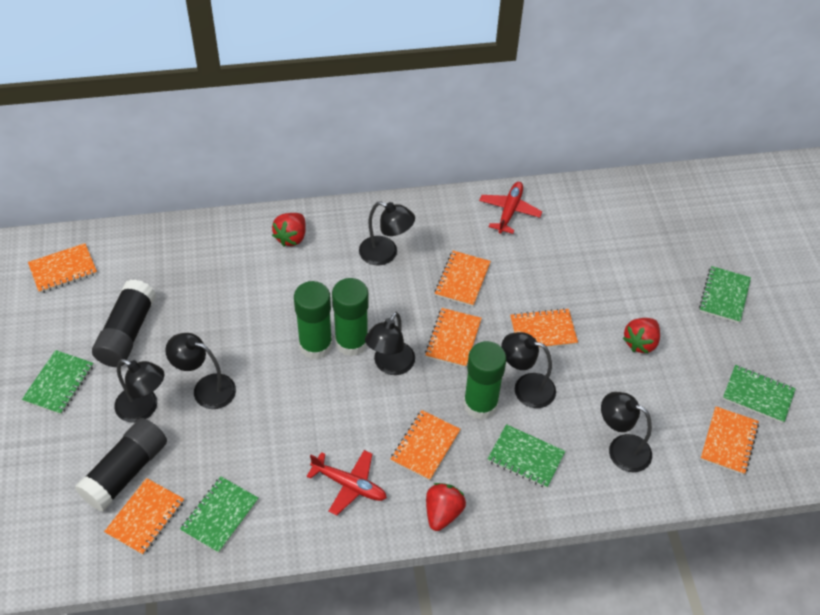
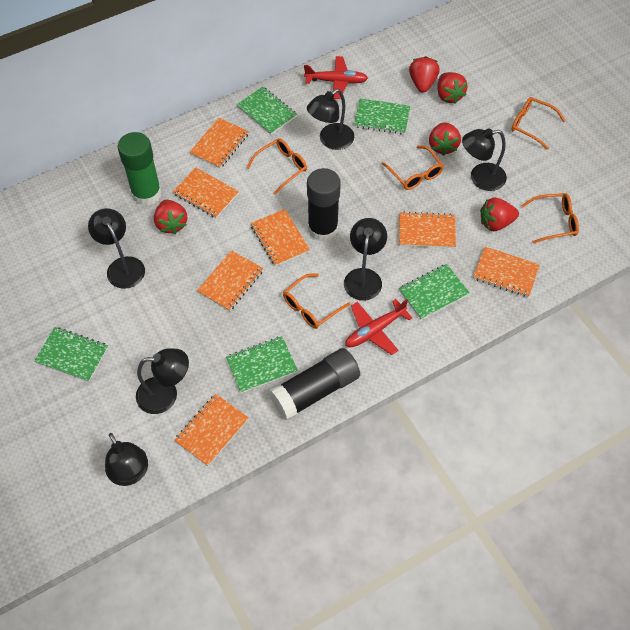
green glue stick: 3 -> 1
orange glasses: 0 -> 5
red strawberry: 3 -> 5

